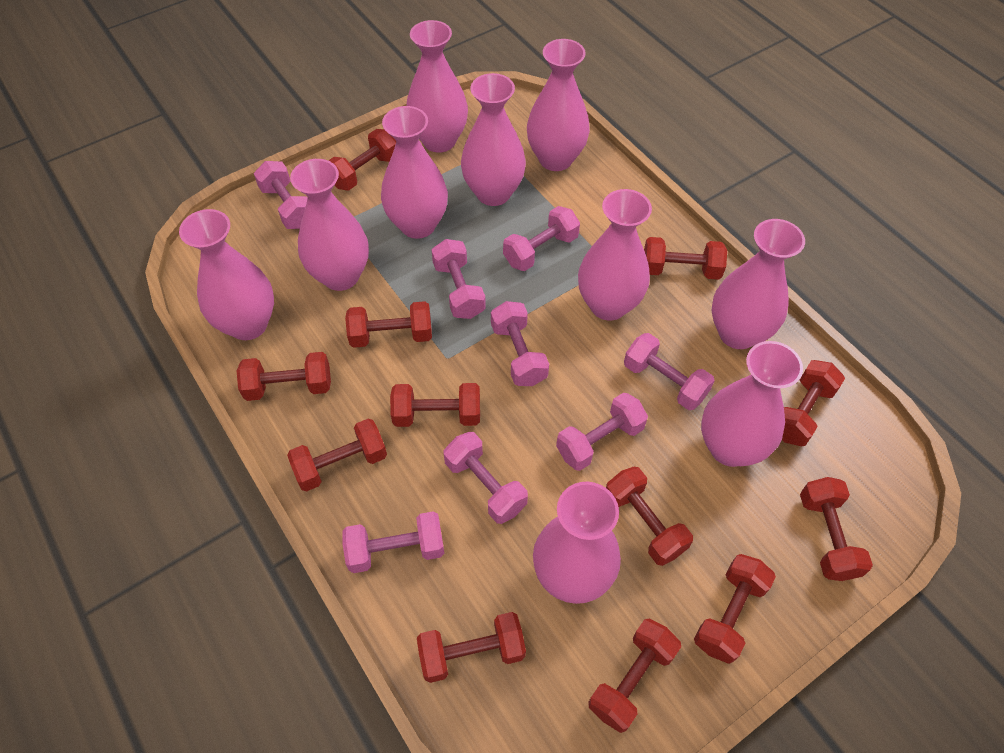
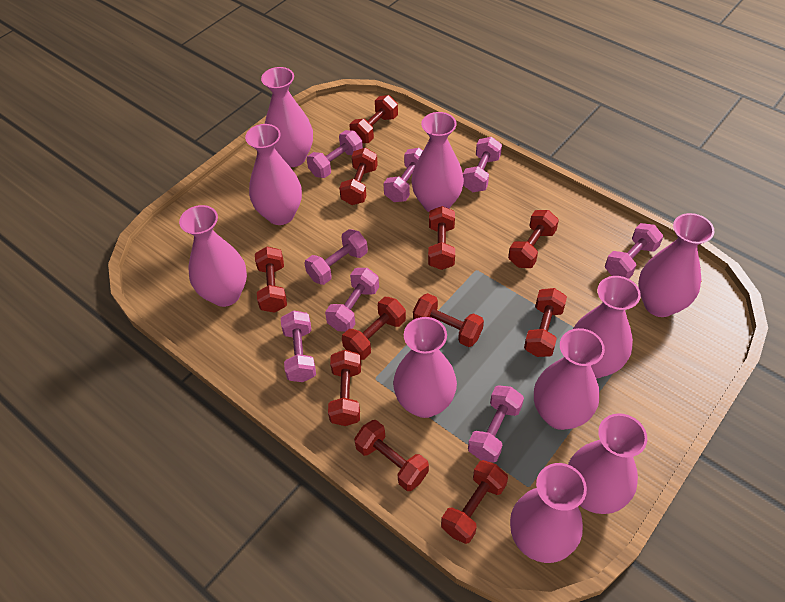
red dumbbell: 12 -> 11

